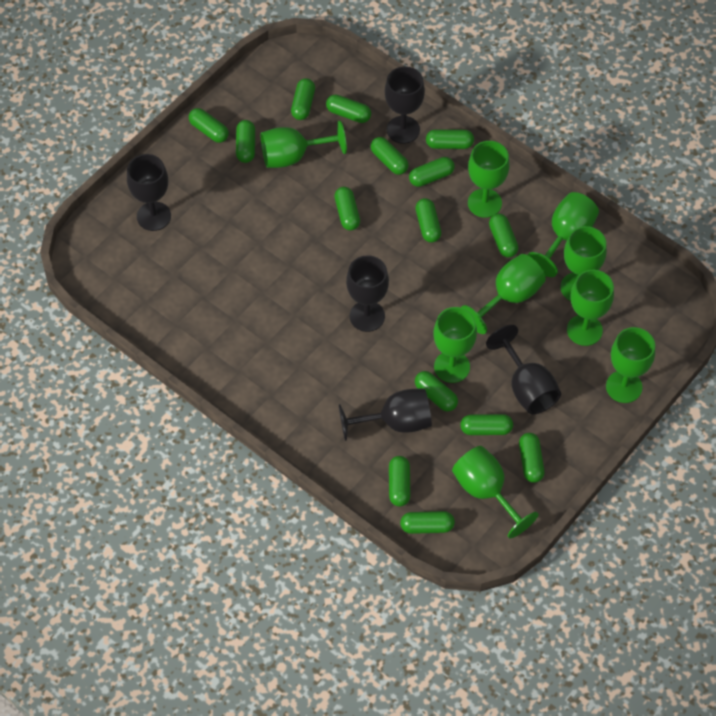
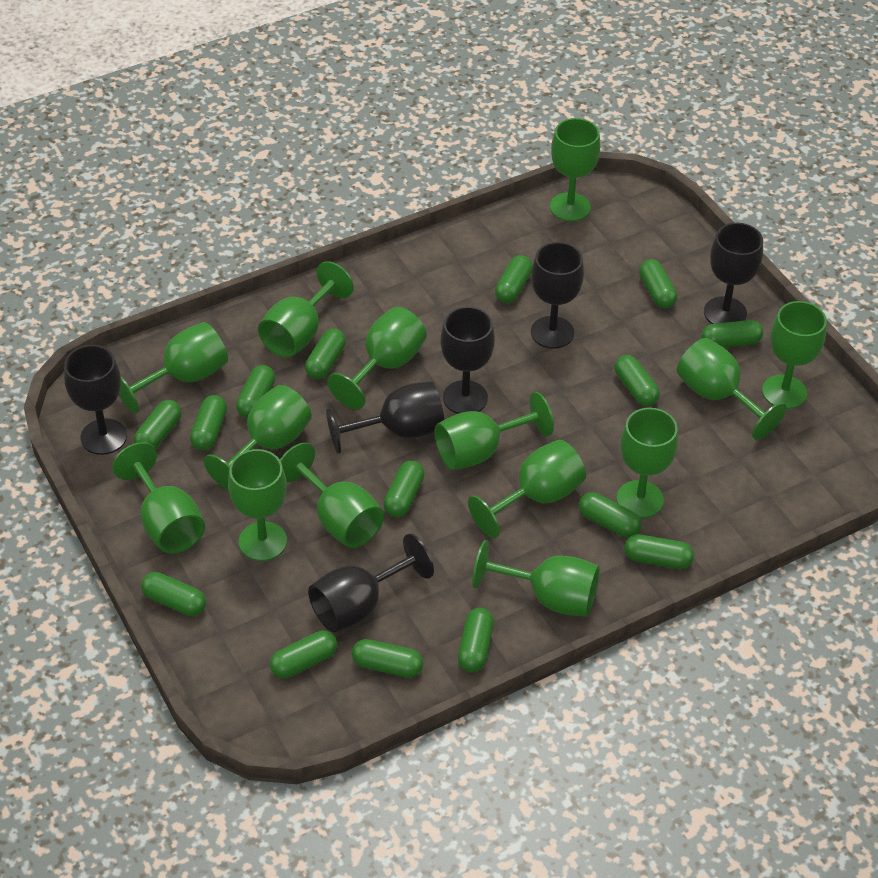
black goblet: 5 -> 6
green goblet: 9 -> 14

